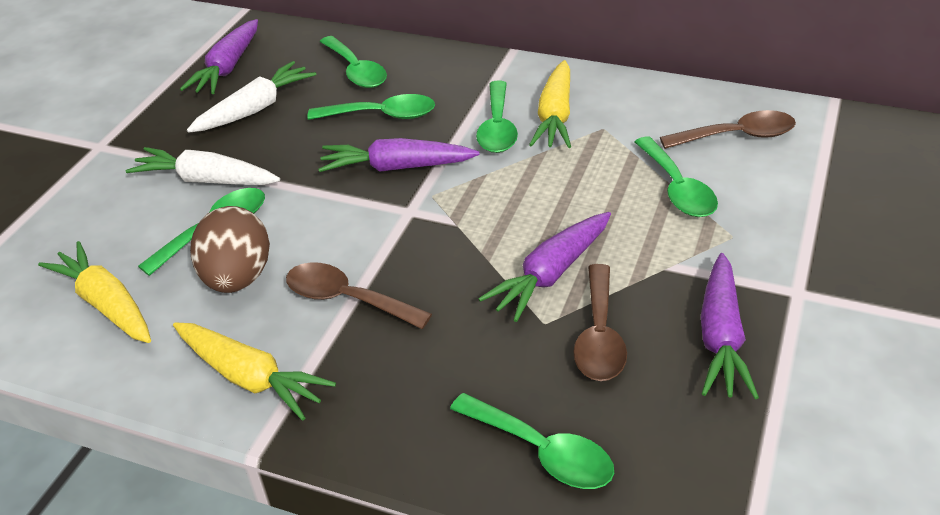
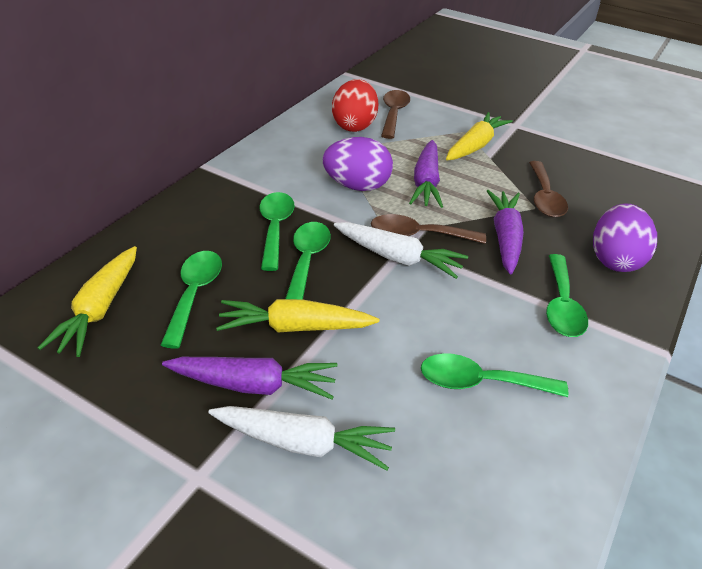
brown egg: 1 -> 0
green spoon: 6 -> 5
purple carrot: 4 -> 3
purple egg: 0 -> 2
red egg: 0 -> 1

